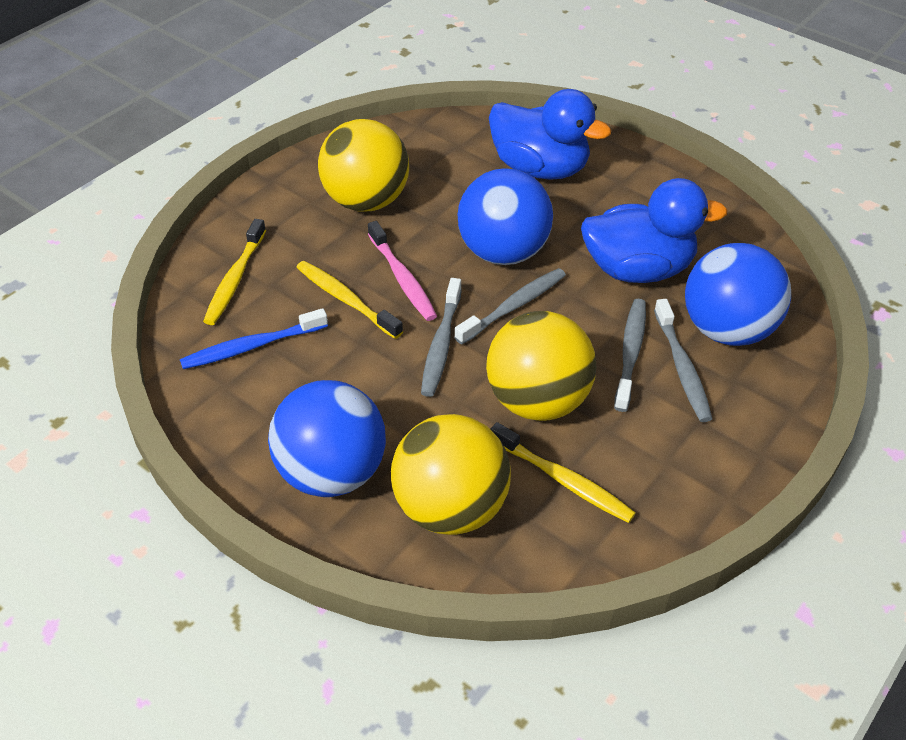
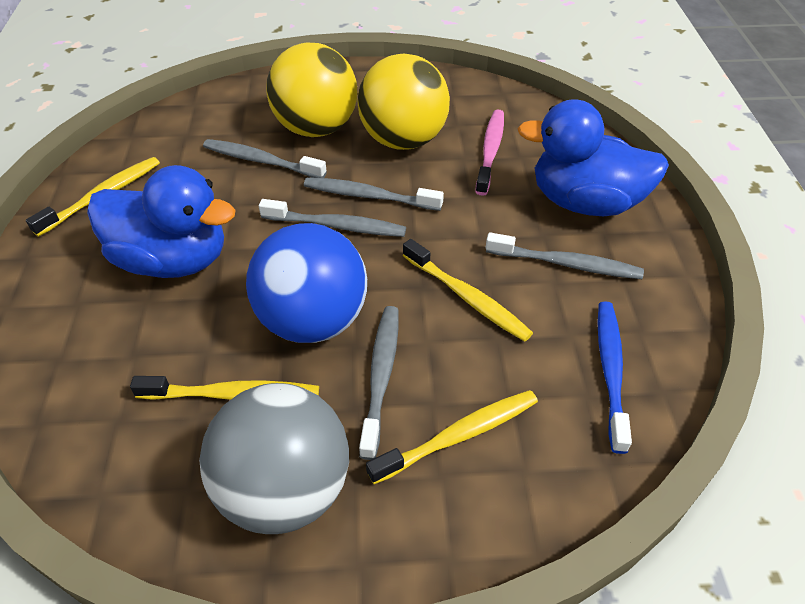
blue ball: 3 -> 1
grey ball: 0 -> 1
grey toothbrush: 4 -> 5
yellow ball: 3 -> 2
yellow toothbrush: 3 -> 4

